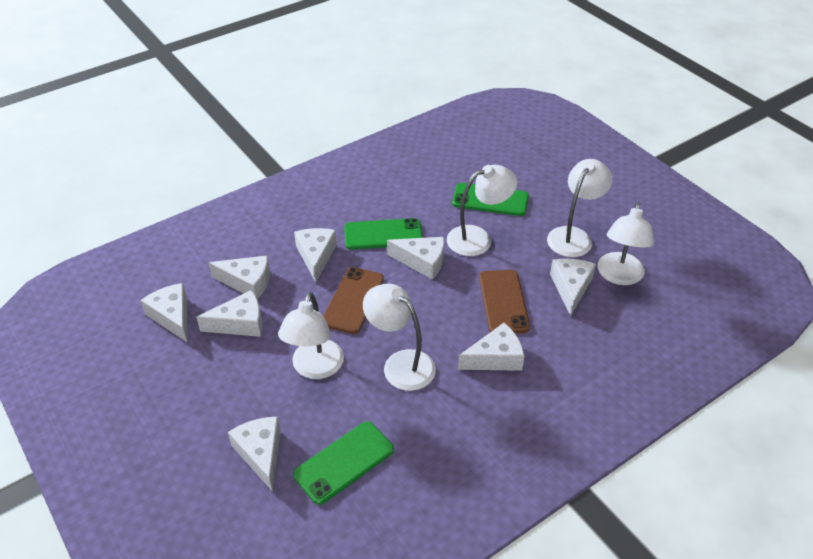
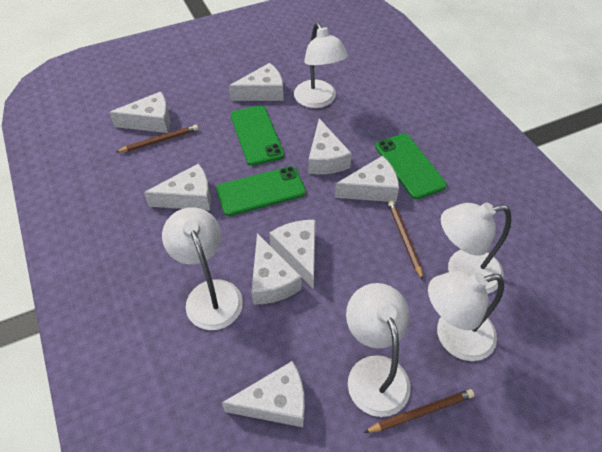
brown pencil: 0 -> 3
brown phone: 2 -> 0

